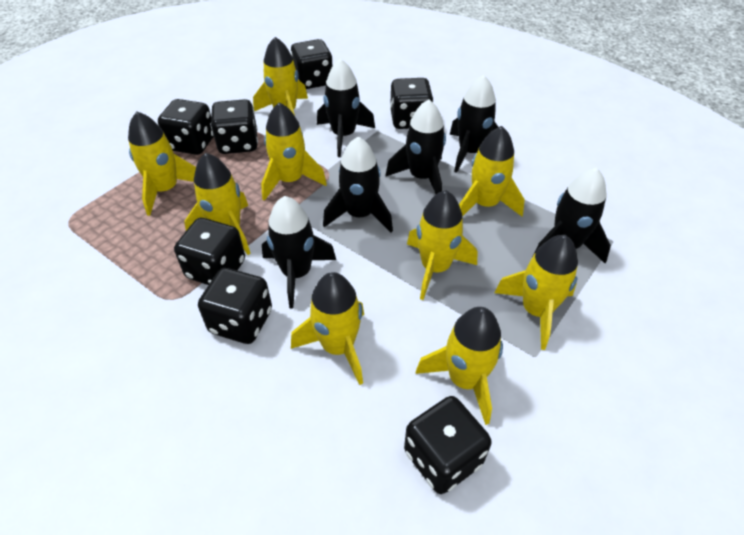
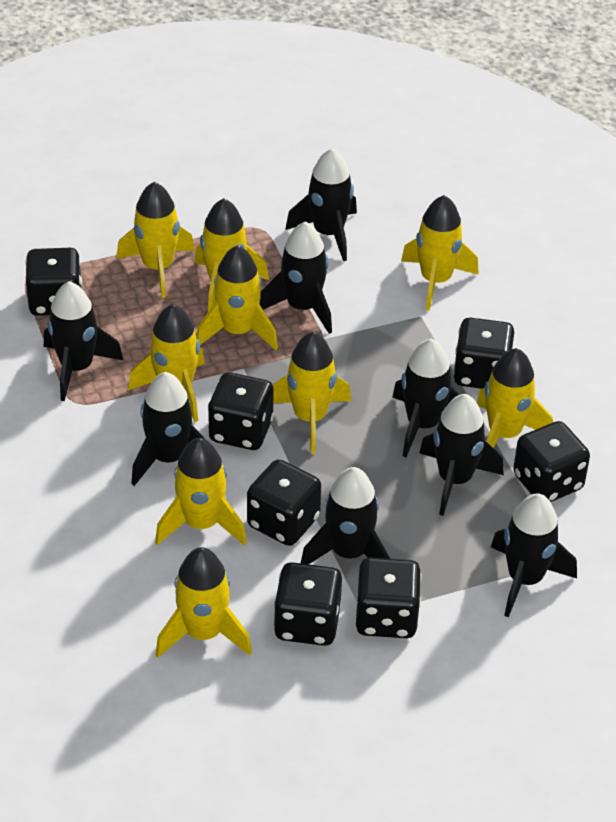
black rocket: 6 -> 8

